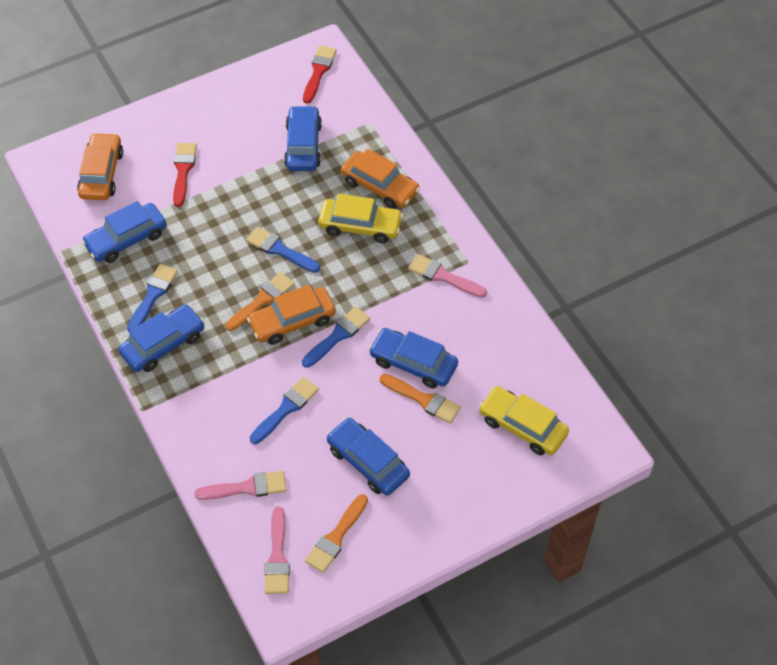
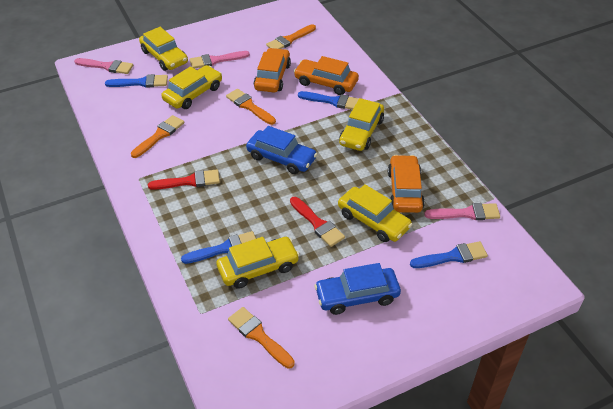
blue car: 5 -> 2
orange brush: 3 -> 4
yellow car: 2 -> 5

